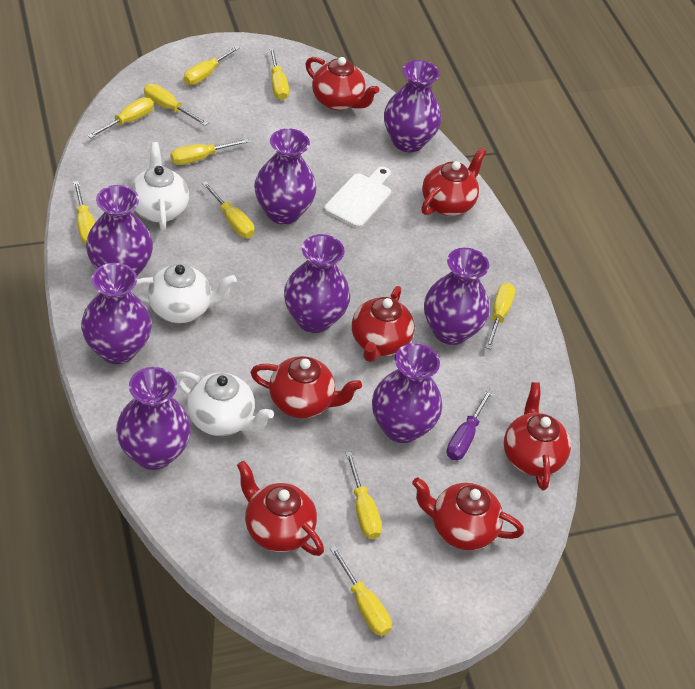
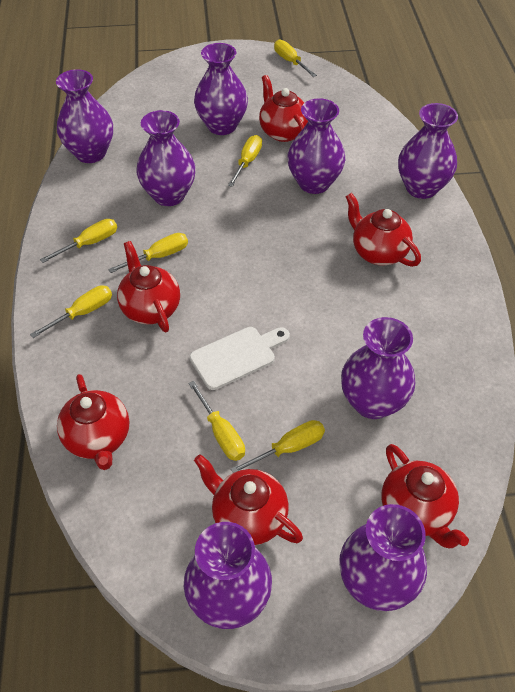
purple screwdriver: 1 -> 0
red teapot: 7 -> 6
white teapot: 3 -> 0
yellow screwdriver: 10 -> 7

